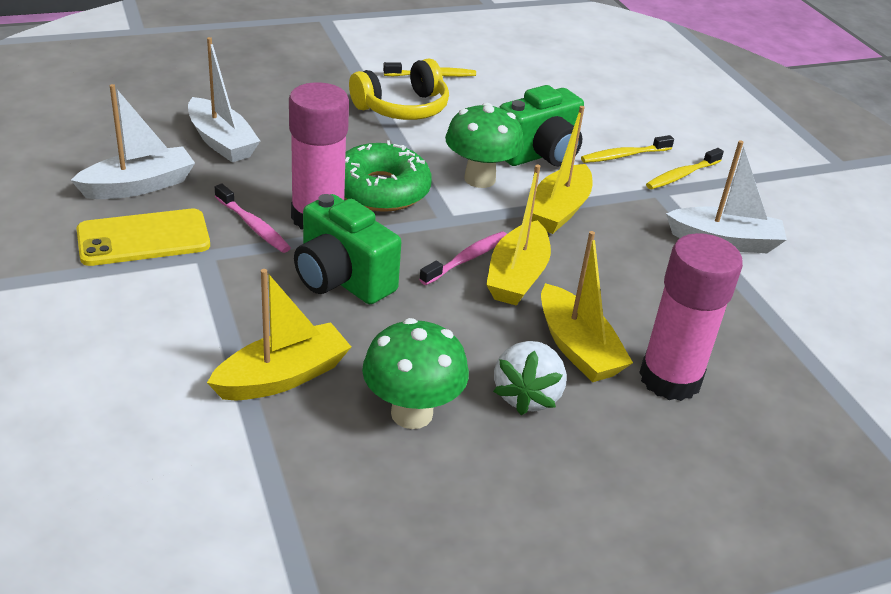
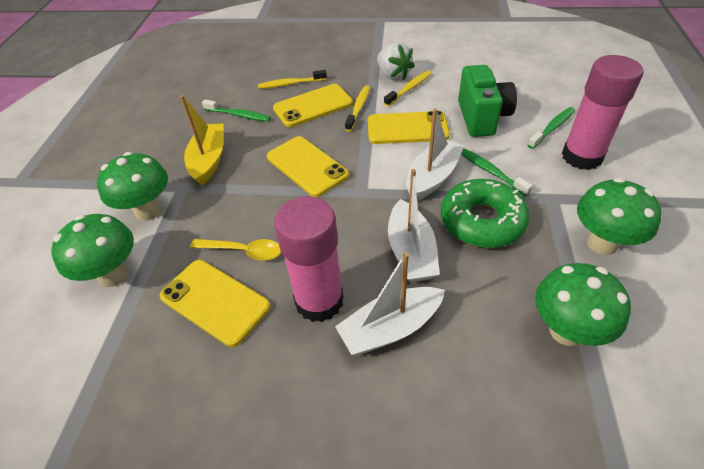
green camera: 2 -> 1
green mushroom: 2 -> 4
green toothbrush: 0 -> 3
pink toothbrush: 2 -> 0
yellow boat: 4 -> 1
yellow headphones: 1 -> 0
yellow phone: 1 -> 4
yellow spoon: 0 -> 1

